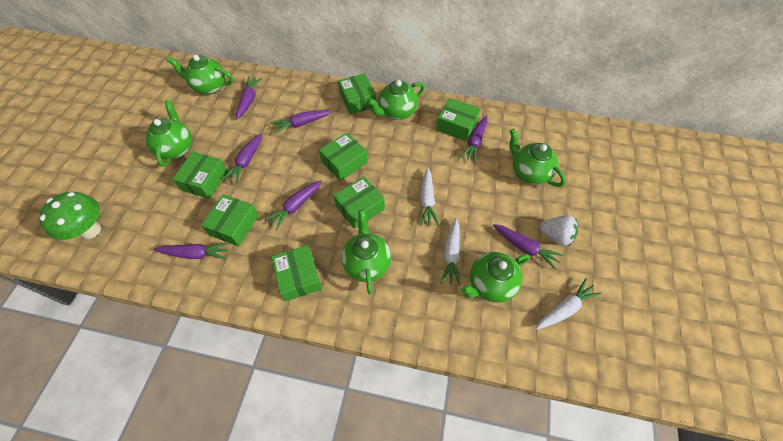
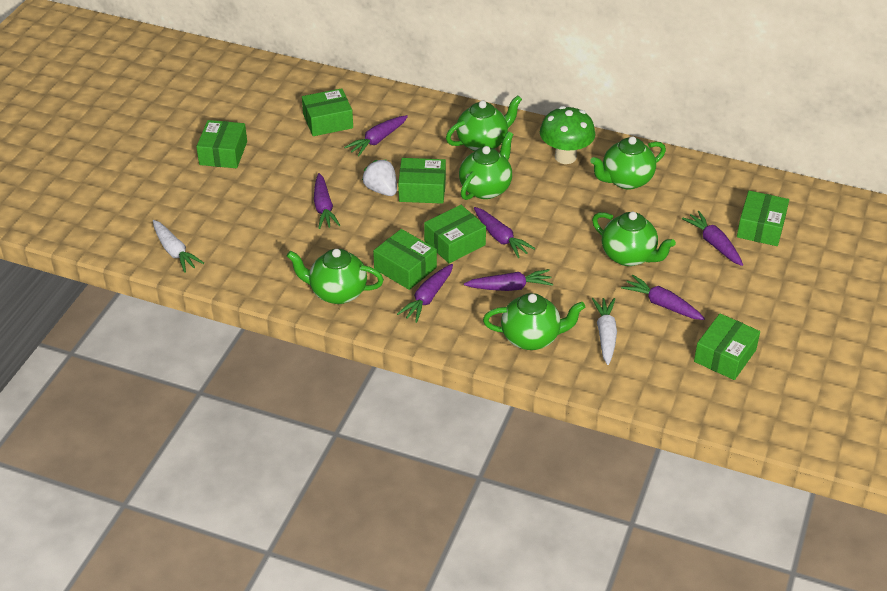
white carrot: 3 -> 2

